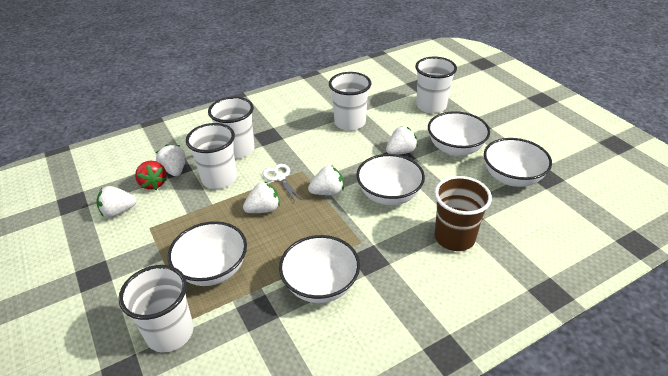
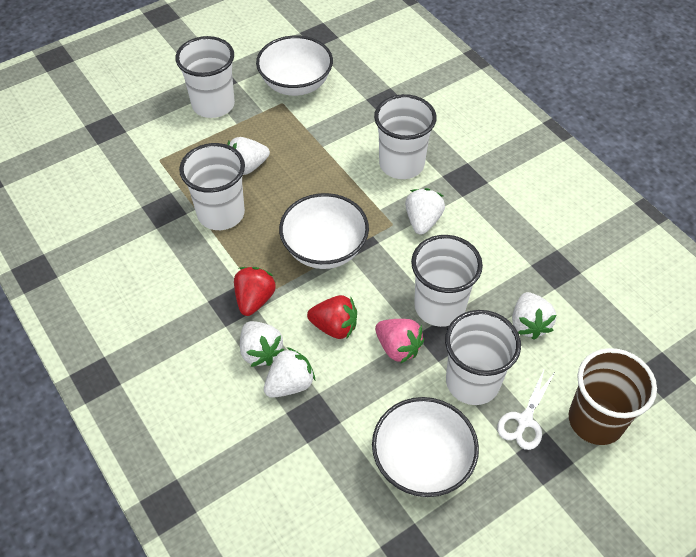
pink strawberry: 0 -> 1
red strawberry: 1 -> 2
white bowl: 5 -> 3

